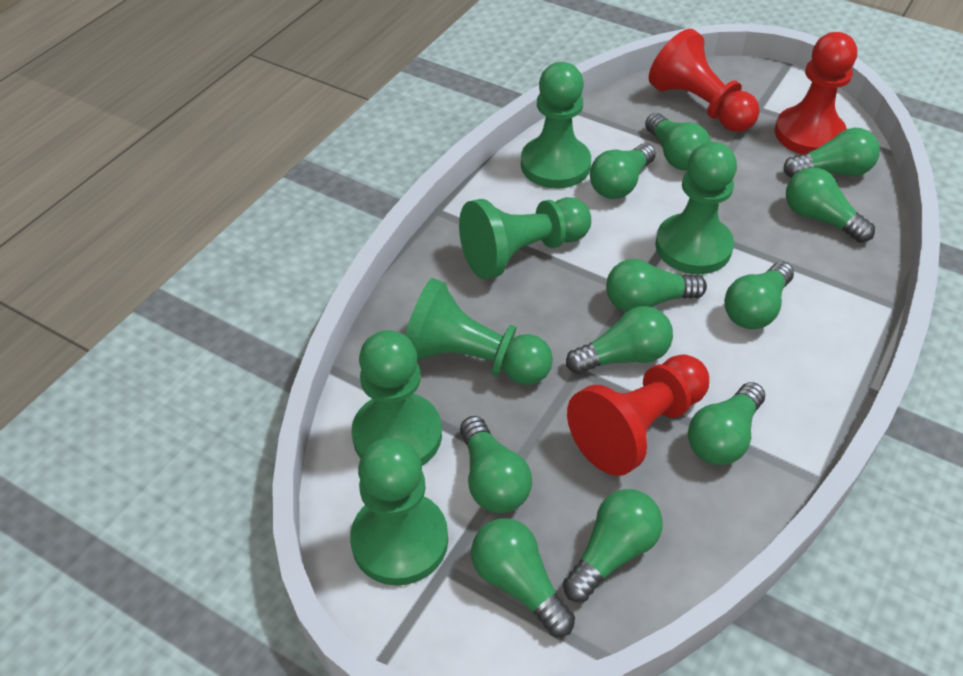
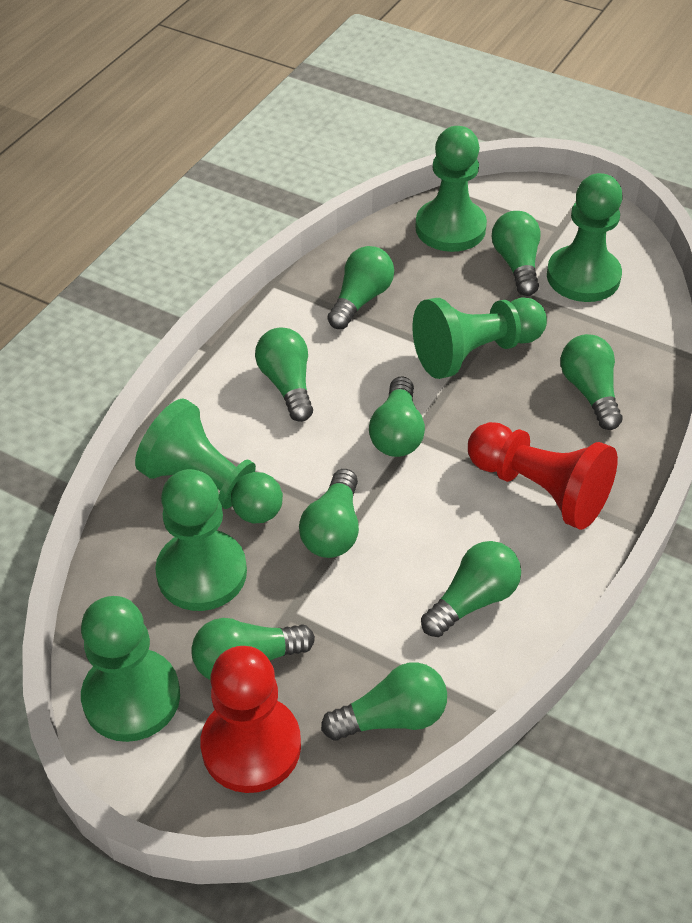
green light bulb: 11 -> 9
red pawn: 3 -> 2

